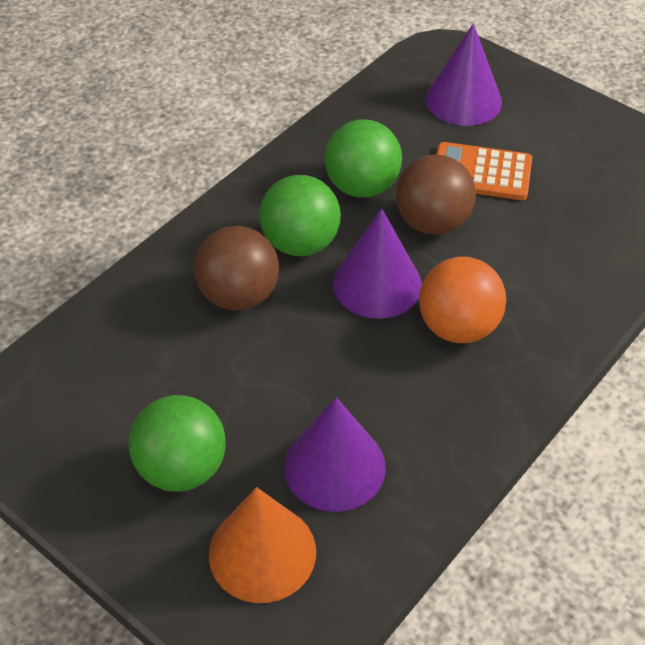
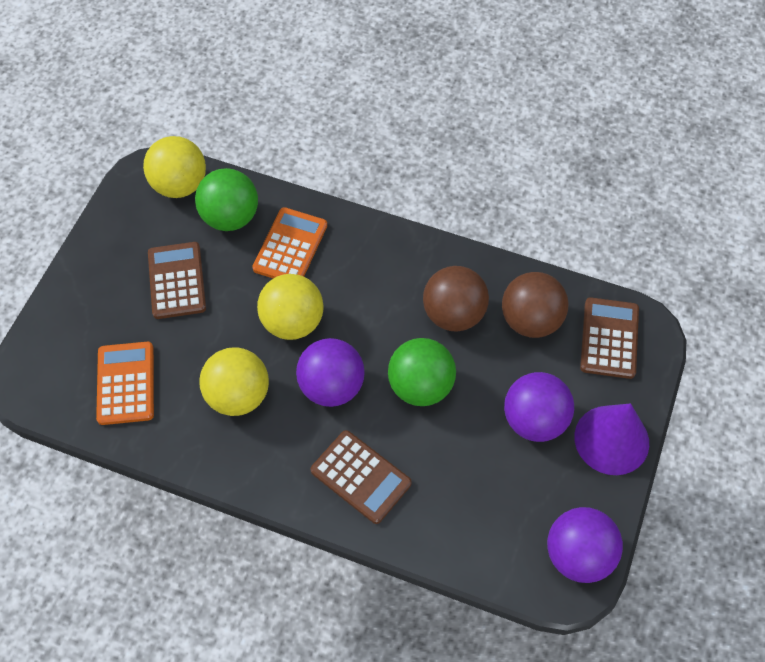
brown calculator: 0 -> 3
green ball: 3 -> 2
orange ball: 1 -> 0
orange calculator: 1 -> 2
orange cone: 1 -> 0
purple ball: 0 -> 3
purple cone: 3 -> 1
yellow ball: 0 -> 3

